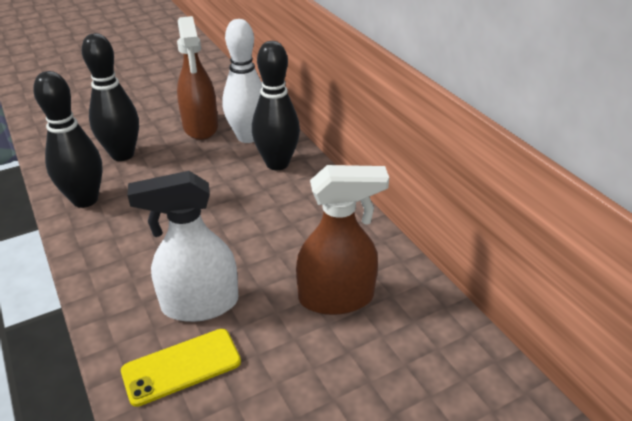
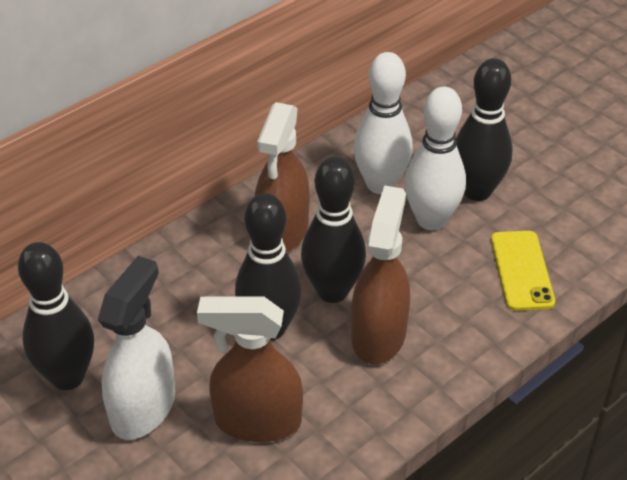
black bowling pin: 3 -> 4
brown spray bottle: 2 -> 3
white bowling pin: 1 -> 2

